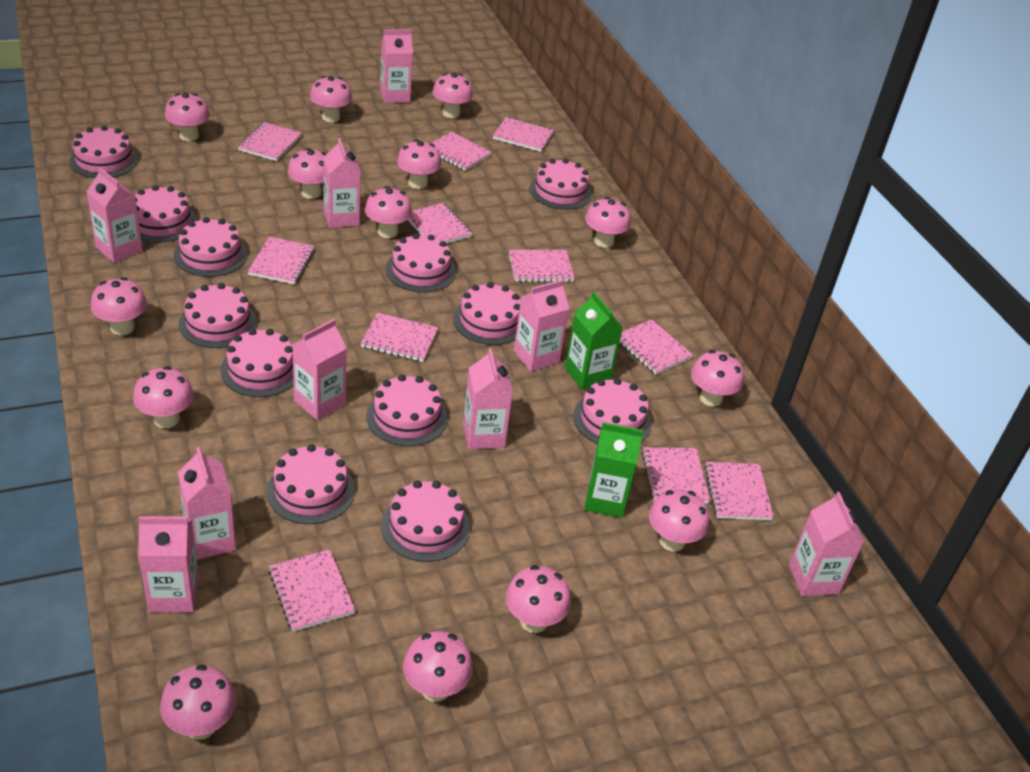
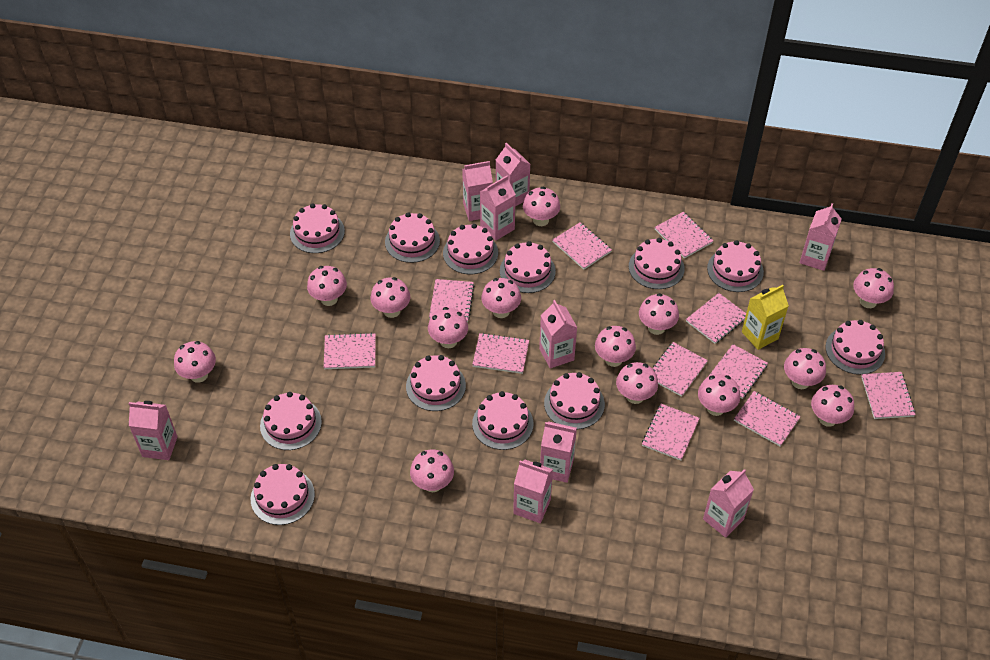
green carton: 2 -> 0
yellow carton: 0 -> 1

